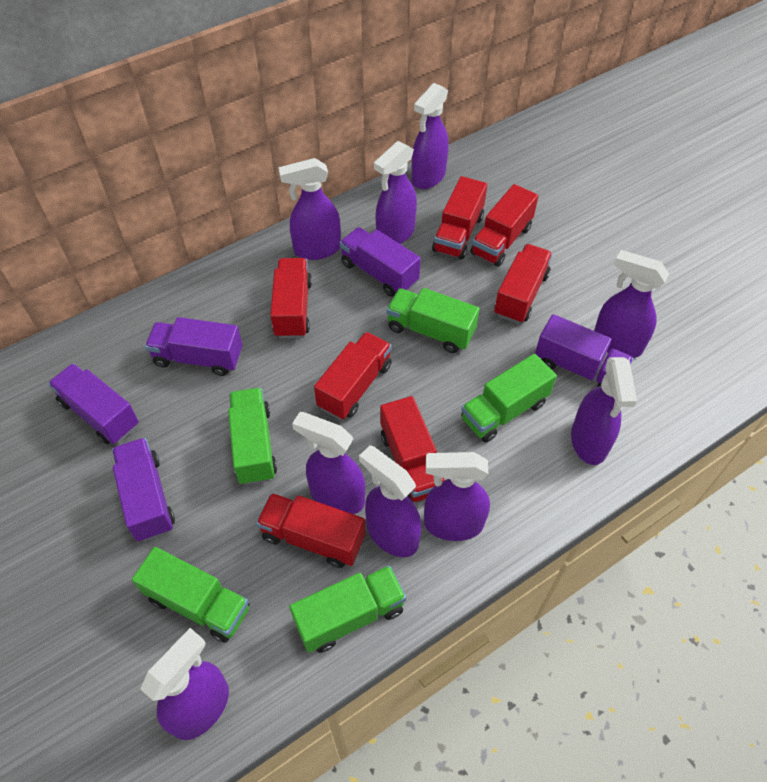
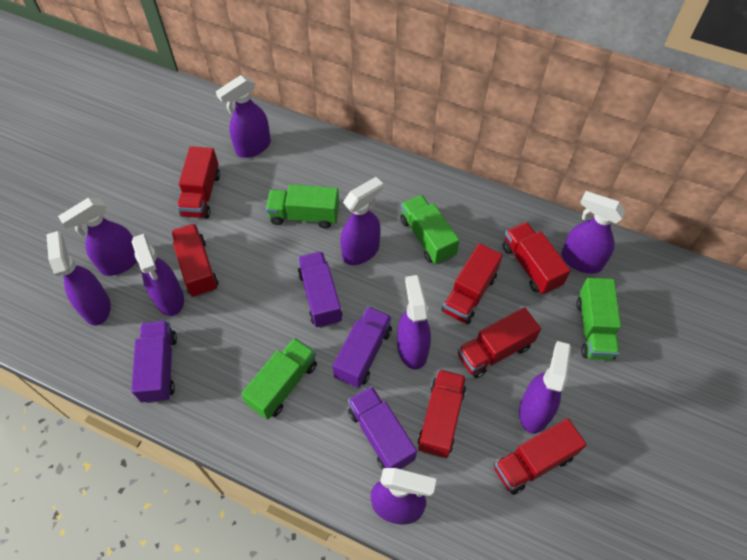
green truck: 5 -> 4
purple truck: 5 -> 4

